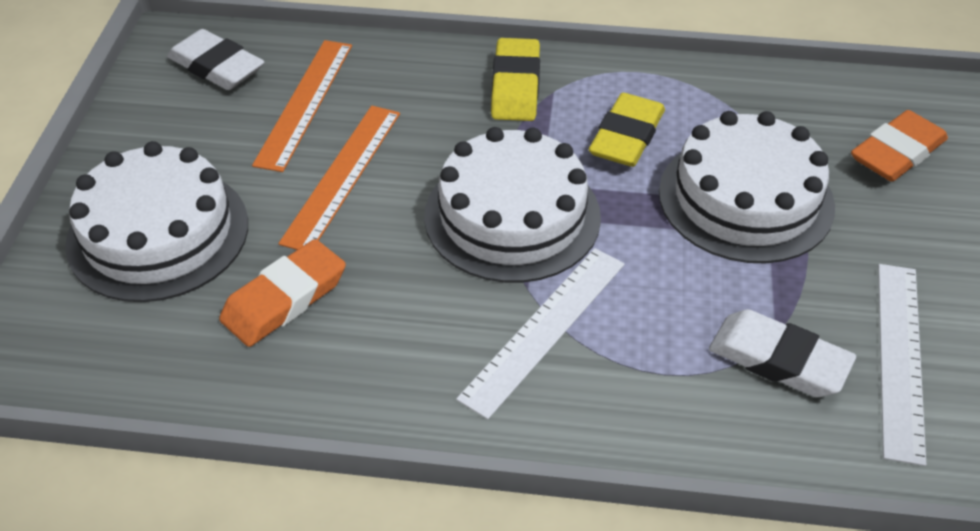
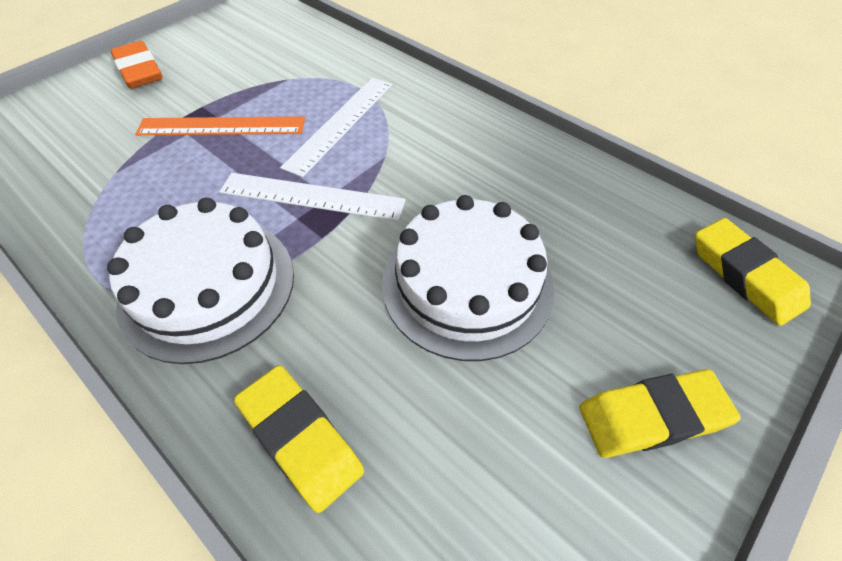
orange eraser: 2 -> 1
orange ruler: 2 -> 1
white cake: 3 -> 2
white eraser: 2 -> 0
yellow eraser: 2 -> 3

